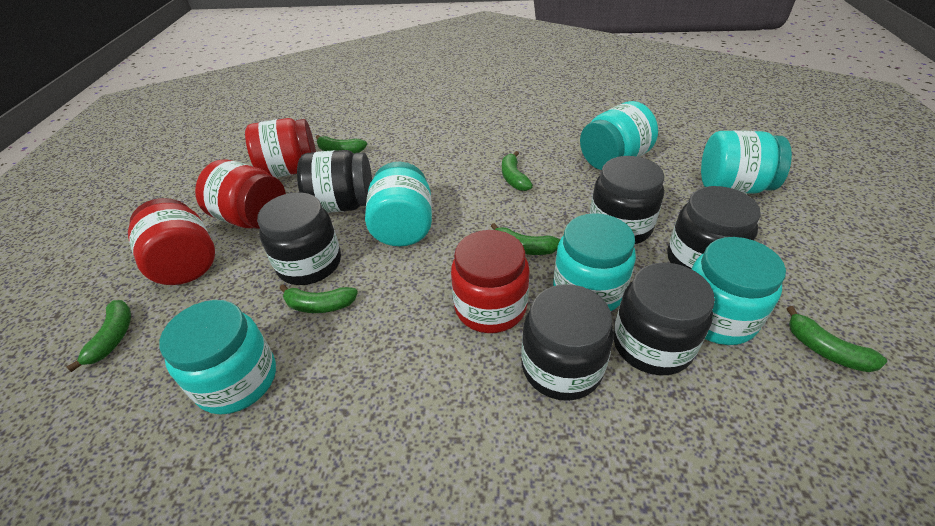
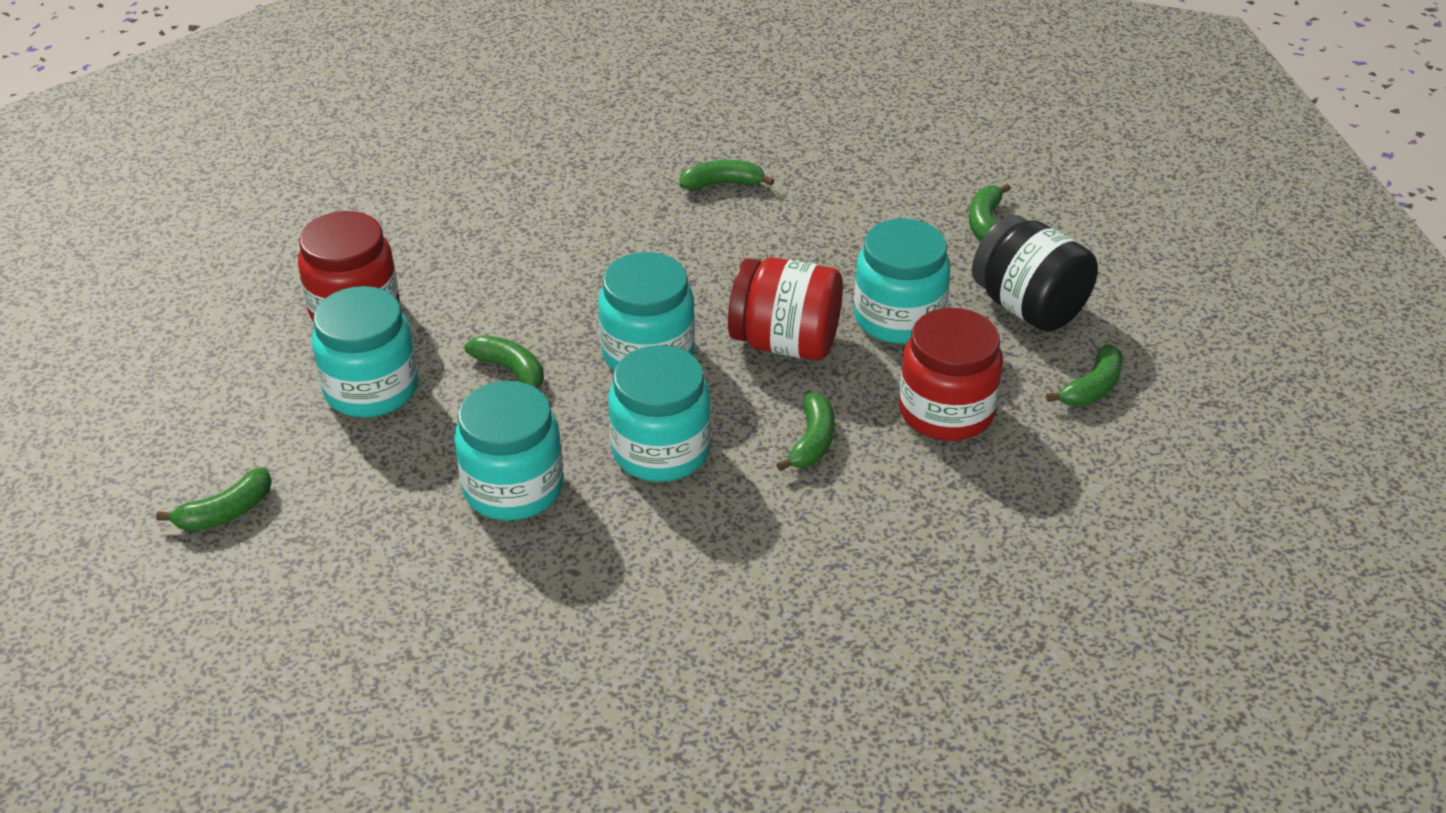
black jar: 6 -> 1
red jar: 4 -> 3
turquoise jar: 6 -> 5

